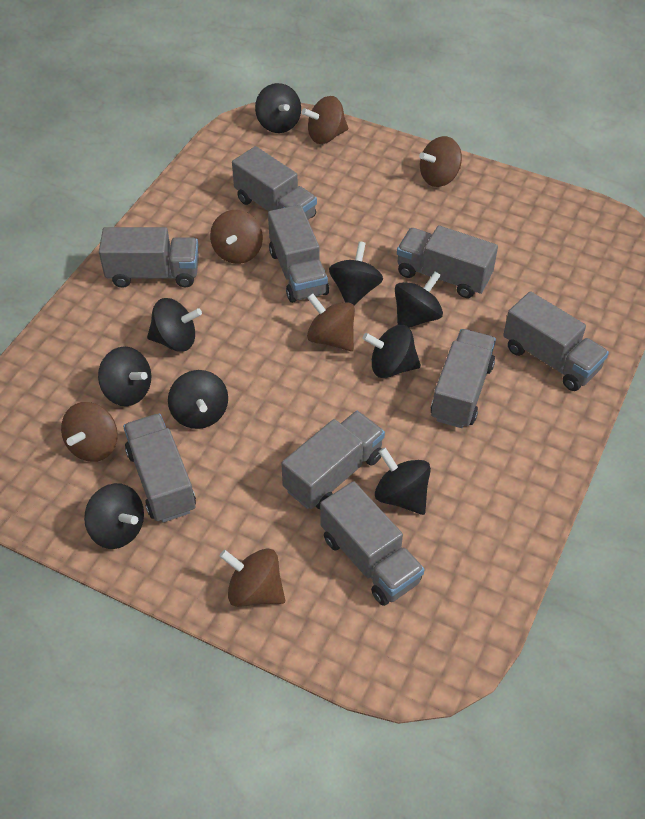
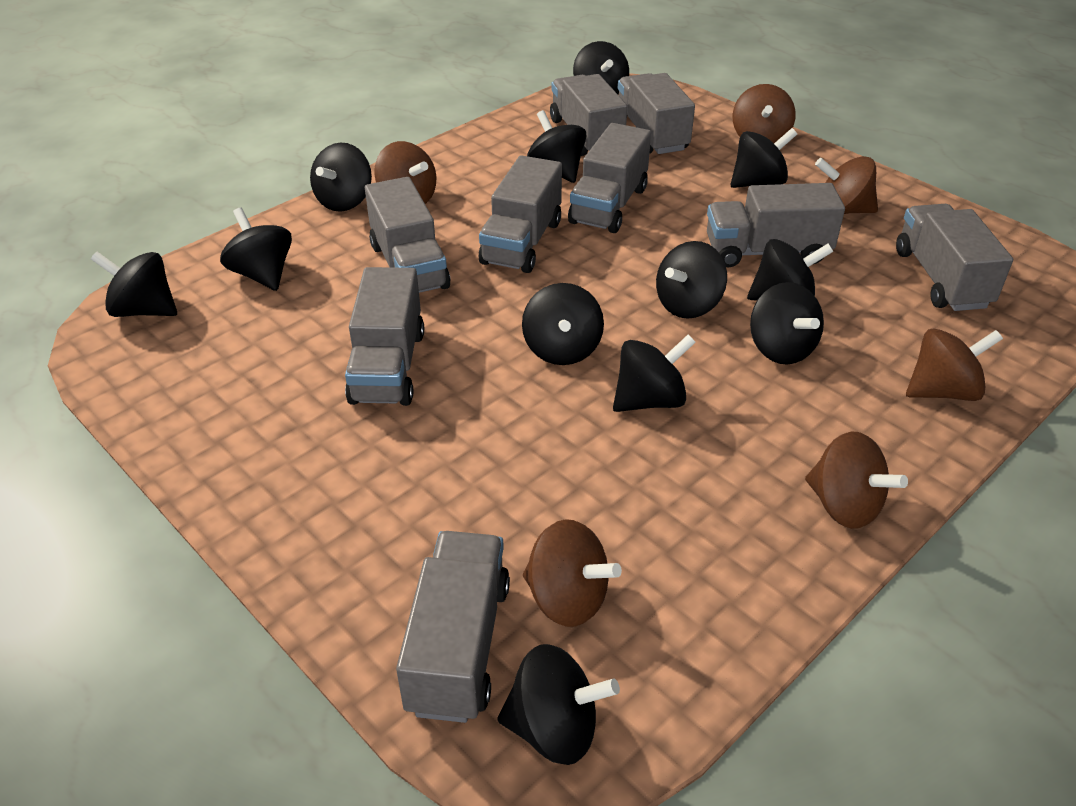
black spinning top: 9 -> 12

